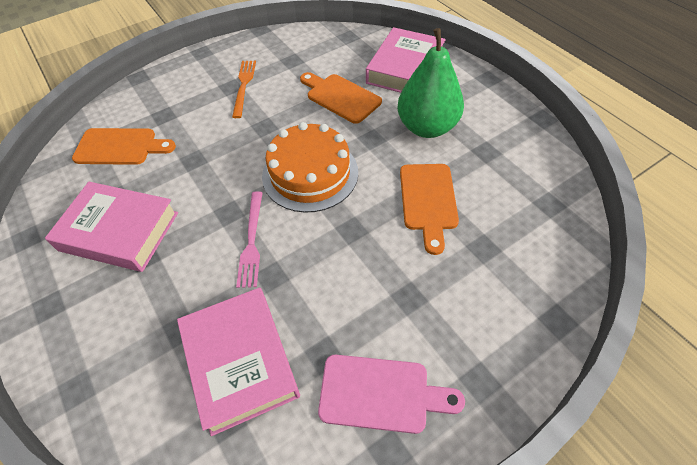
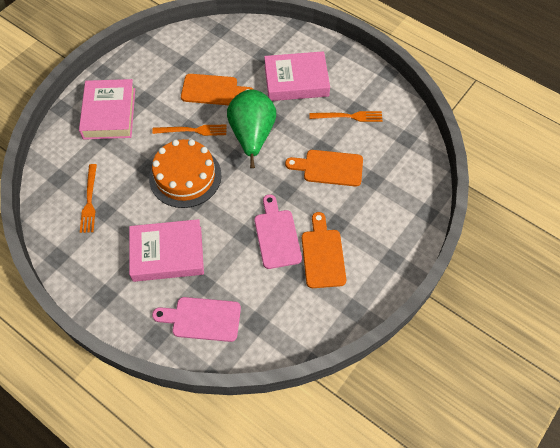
orange fork: 1 -> 3
pink cutting board: 1 -> 2
pink fork: 1 -> 0

